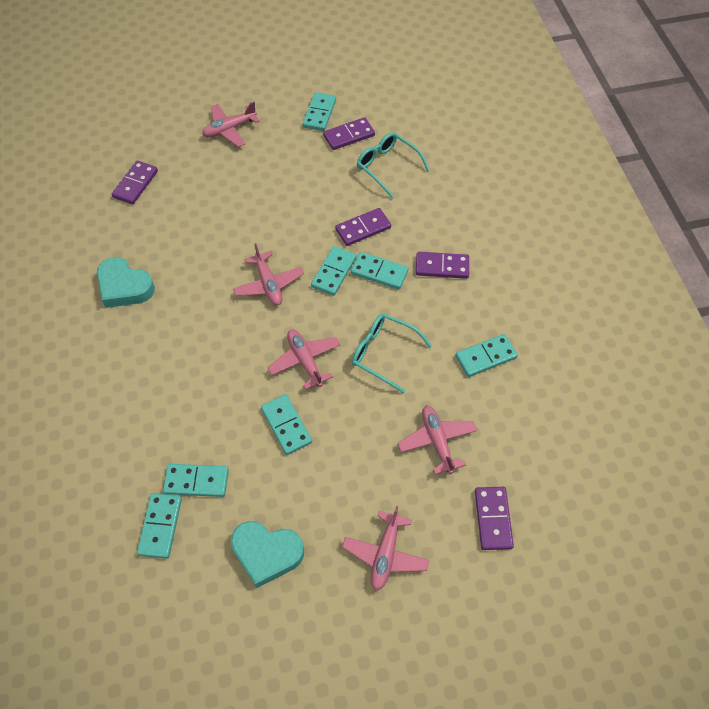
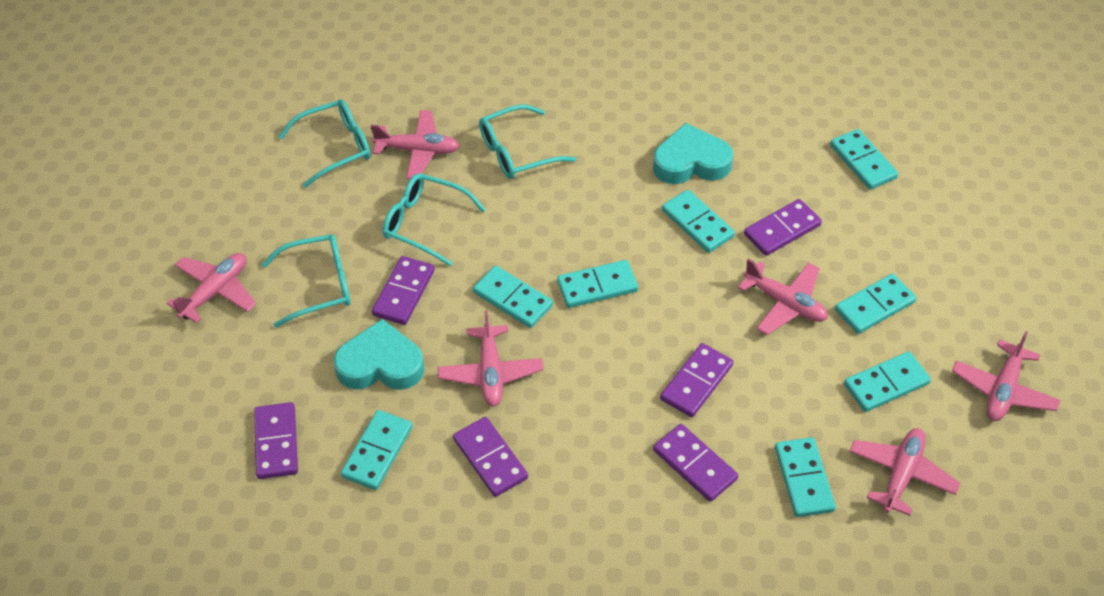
pink plane: 5 -> 6
purple domino: 5 -> 6
turquoise domino: 7 -> 8
turquoise glasses: 2 -> 4

